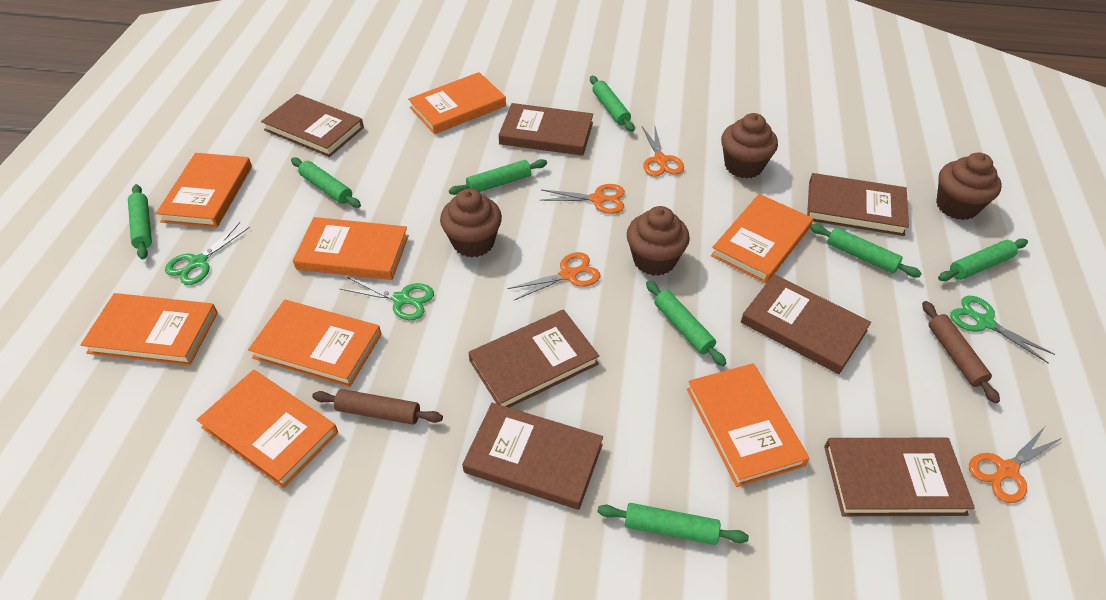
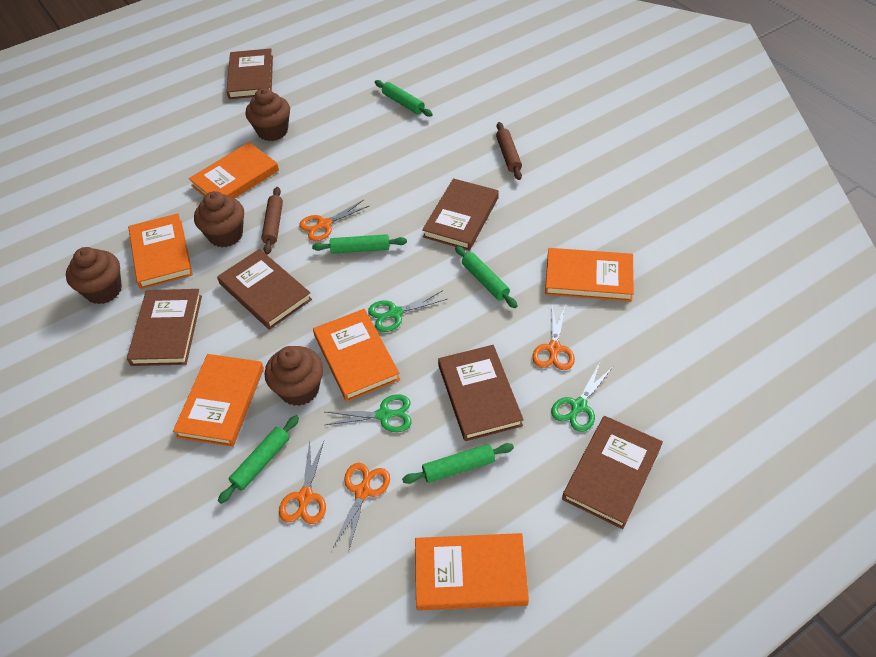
brown book: 7 -> 6
green rolling pin: 8 -> 5
orange book: 8 -> 6

